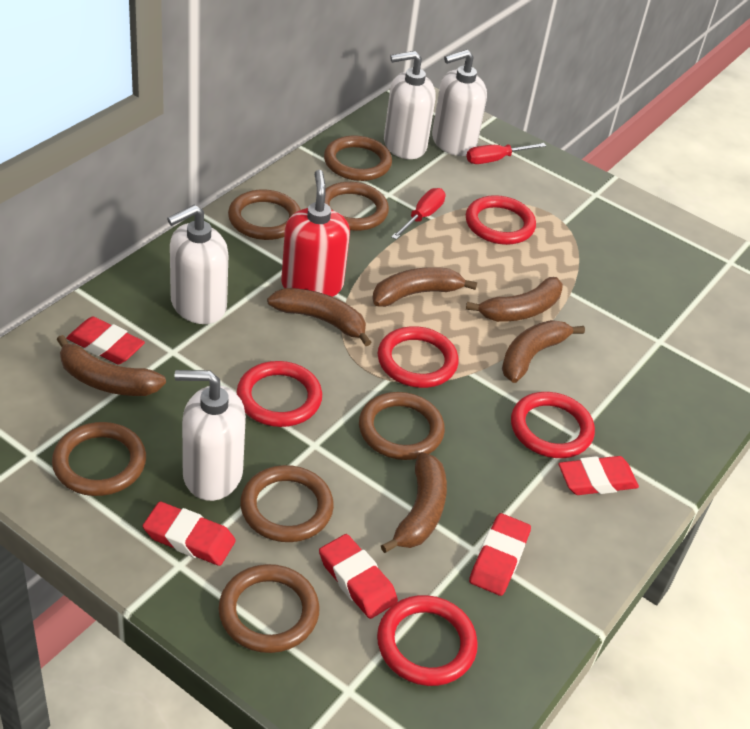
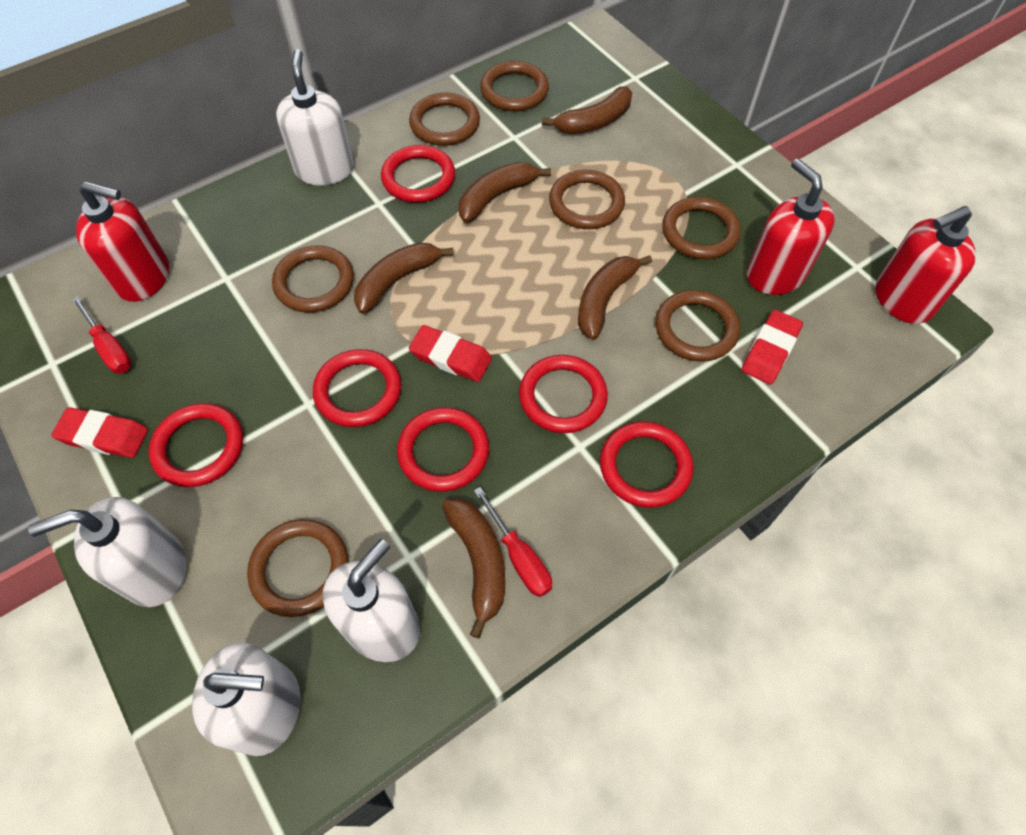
brown banana: 6 -> 5
red eraser: 5 -> 3
red ring: 5 -> 6
red soap dispenser: 1 -> 3

